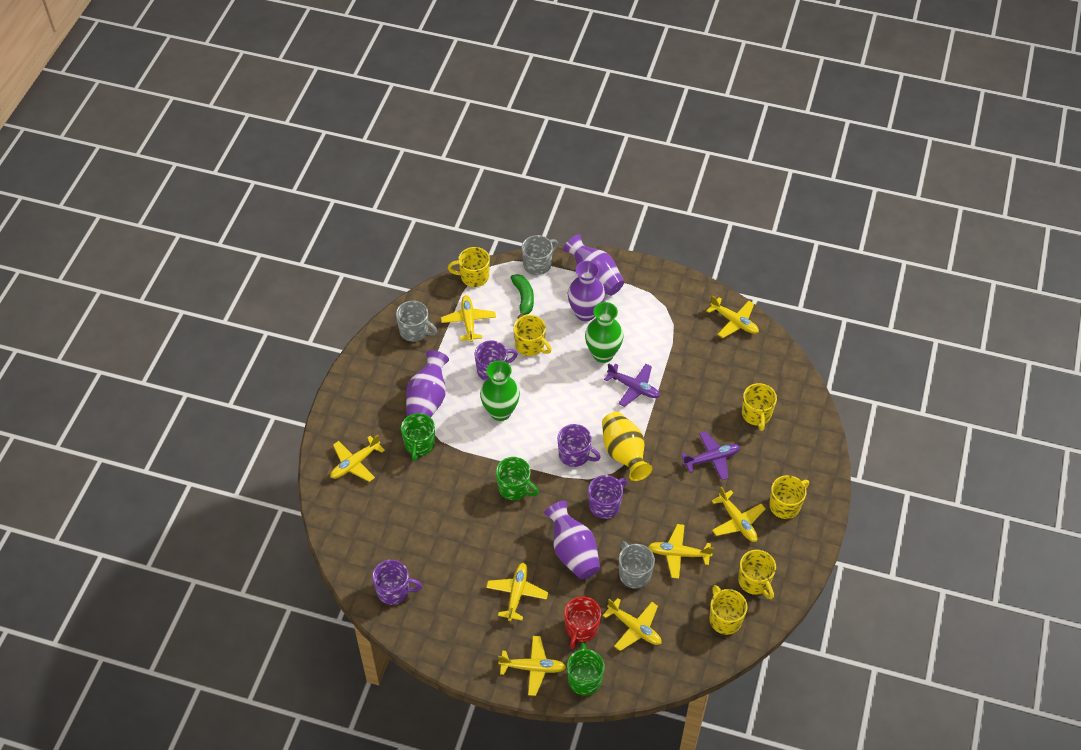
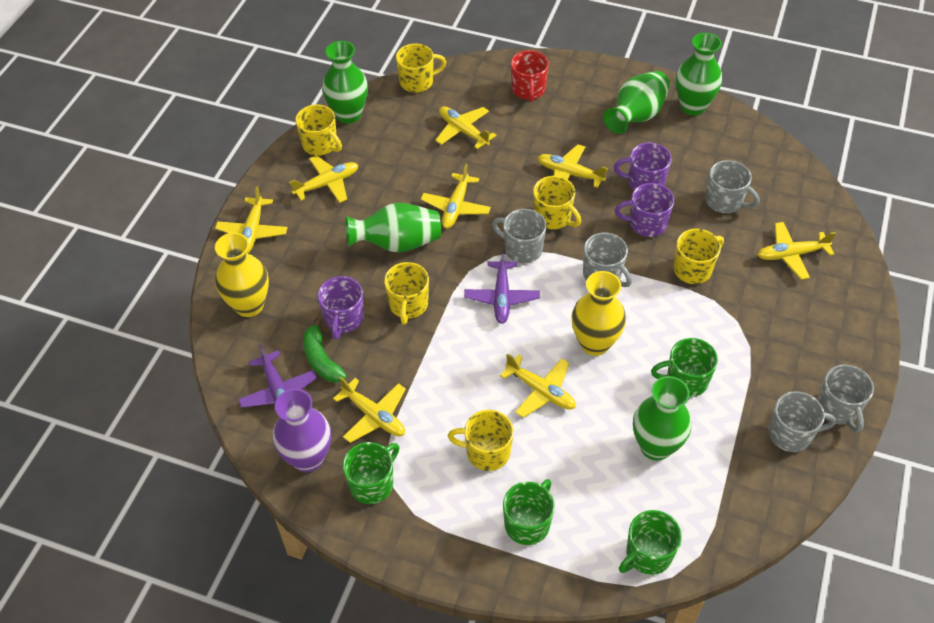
green mug: 3 -> 4
green vase: 2 -> 5
grey mug: 3 -> 5
purple mug: 4 -> 3
purple vase: 4 -> 1
yellow vase: 1 -> 2

